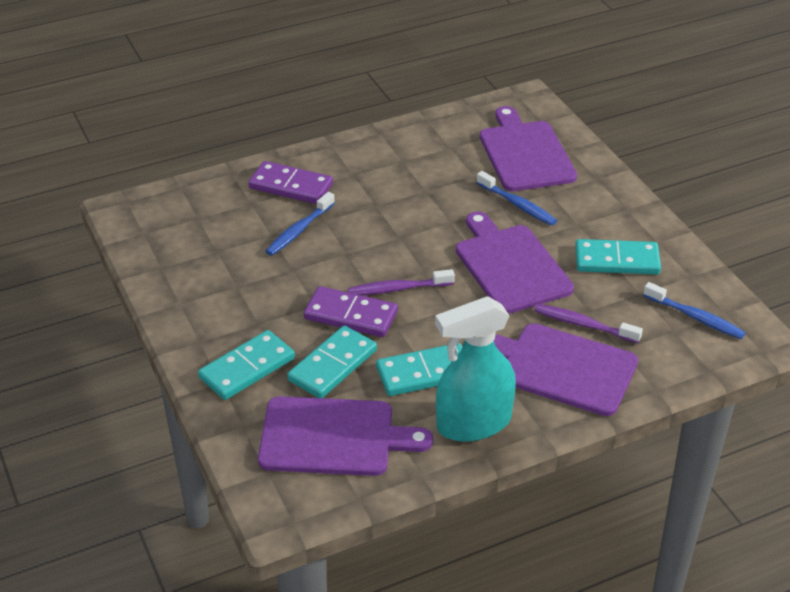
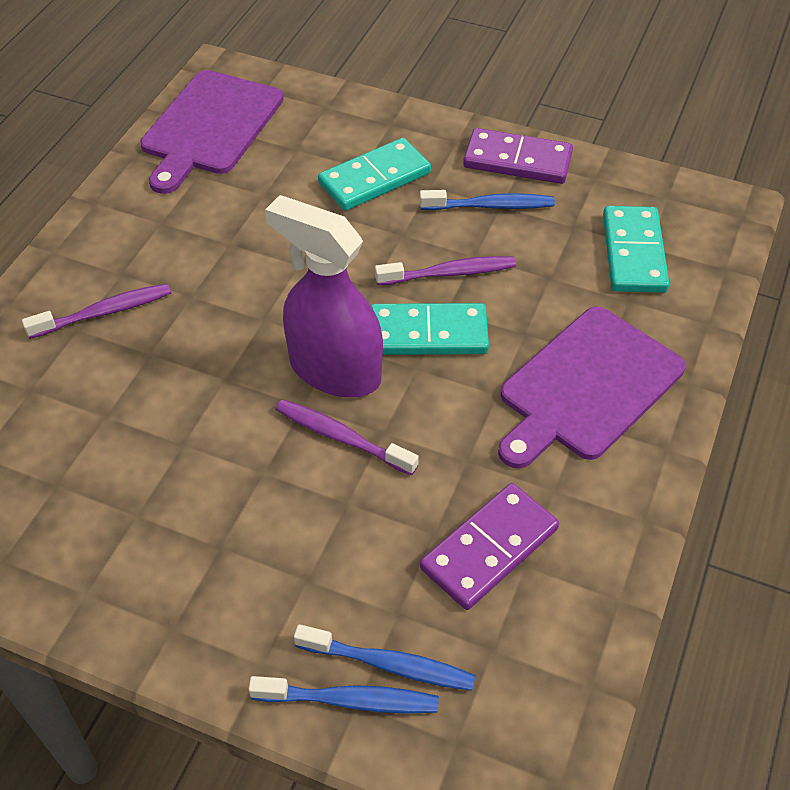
purple cutting board: 4 -> 2
purple spray bottle: 0 -> 1
purple toothbrush: 2 -> 3
turquoise domino: 4 -> 3
turquoise spray bottle: 1 -> 0

